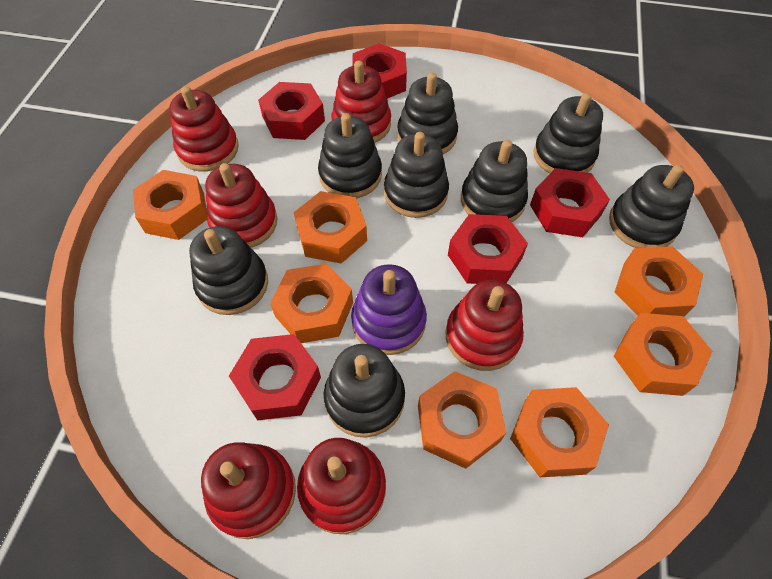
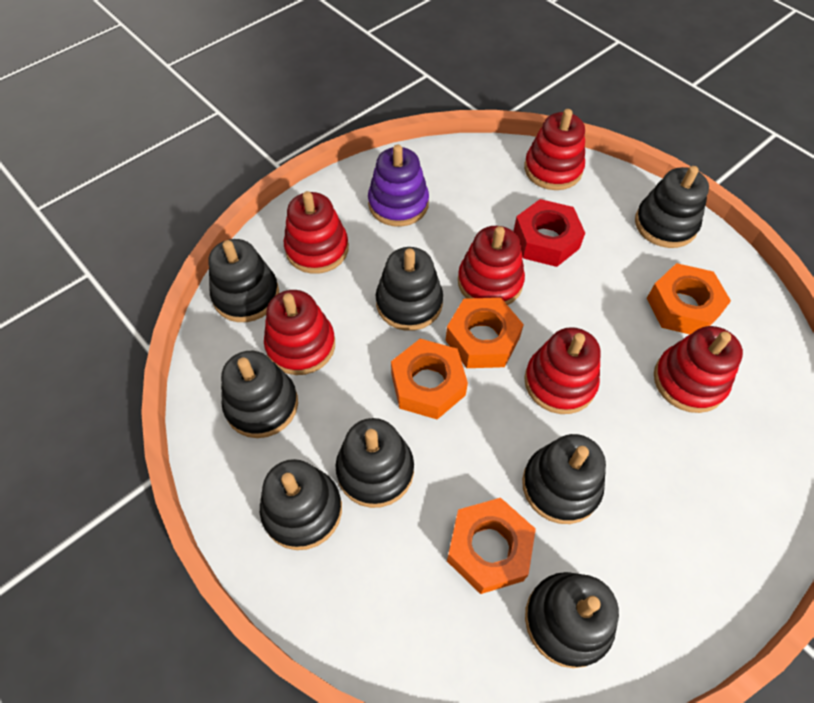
orange nut: 7 -> 4
red nut: 5 -> 1

